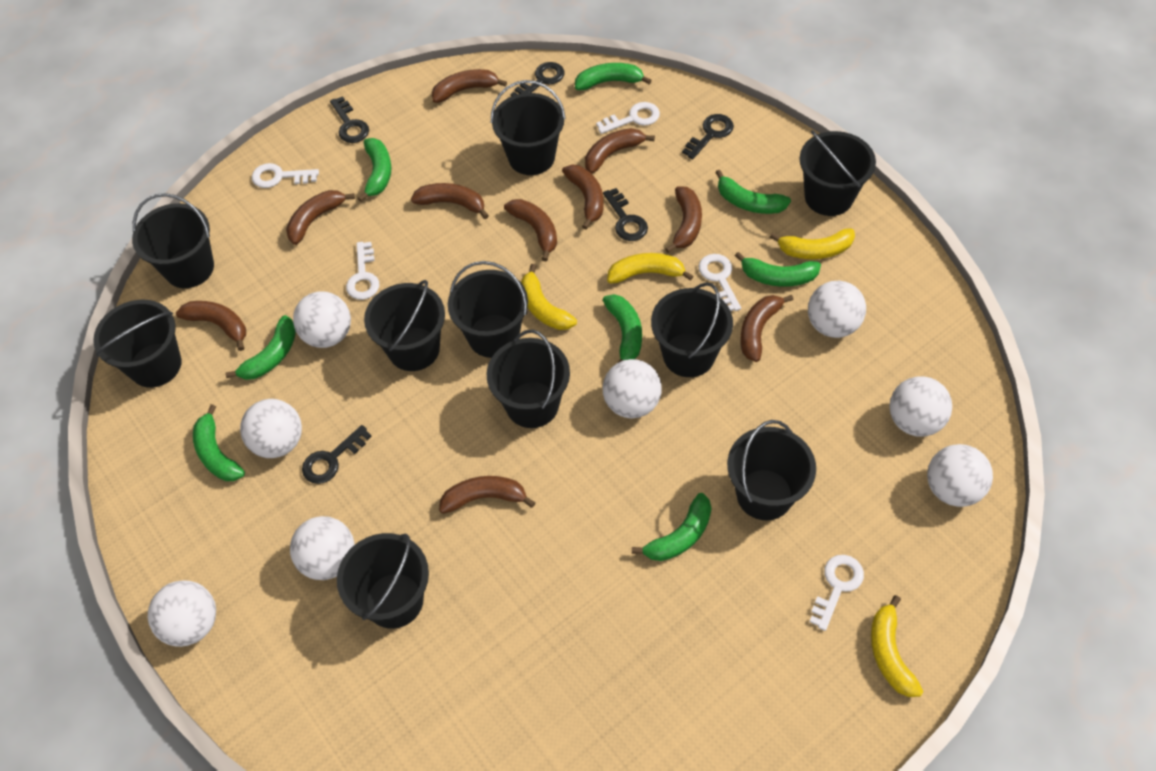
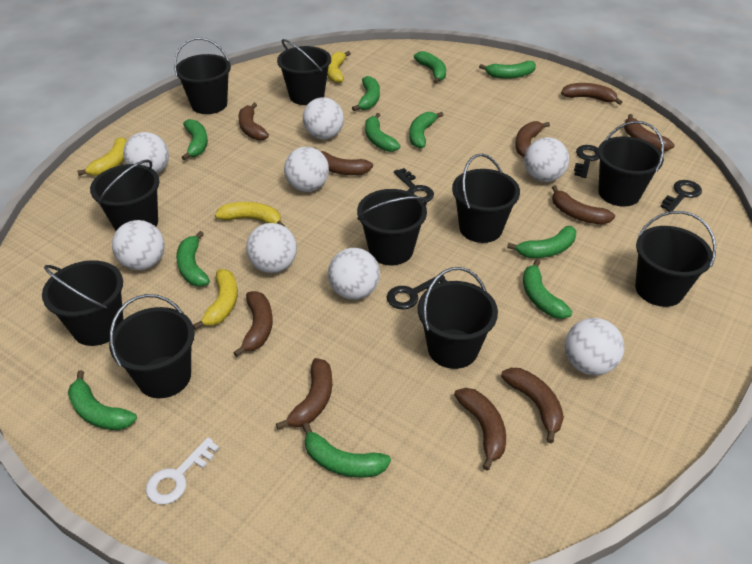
black key: 5 -> 4
green banana: 8 -> 11
white key: 5 -> 1

